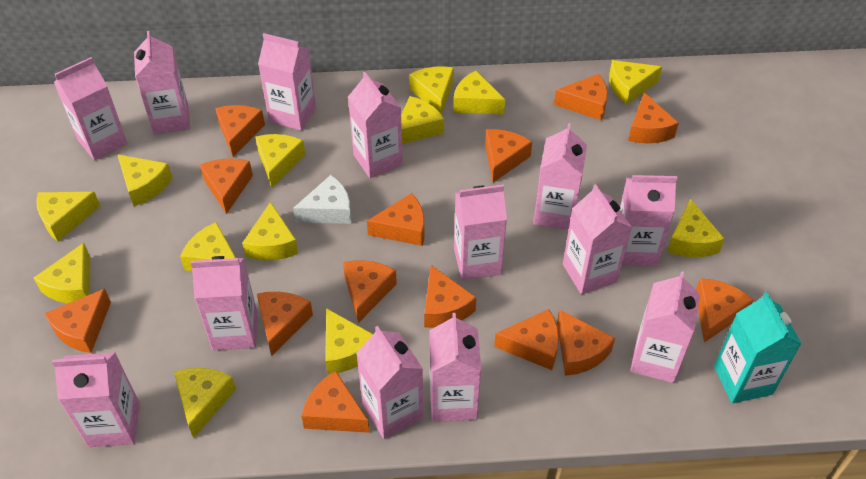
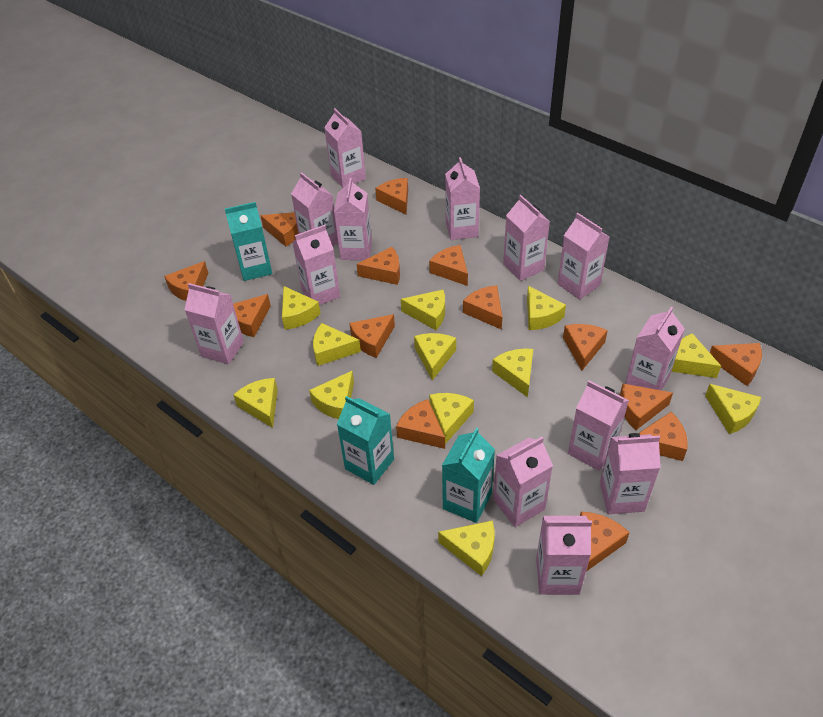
turquoise carton: 1 -> 3
white cheese: 1 -> 0
yellow cheese: 13 -> 12

